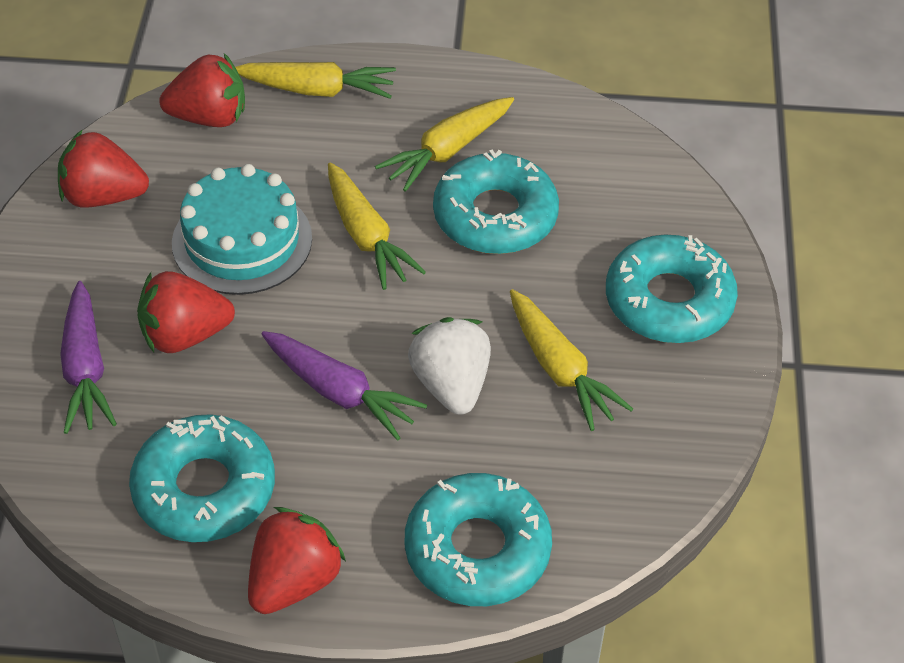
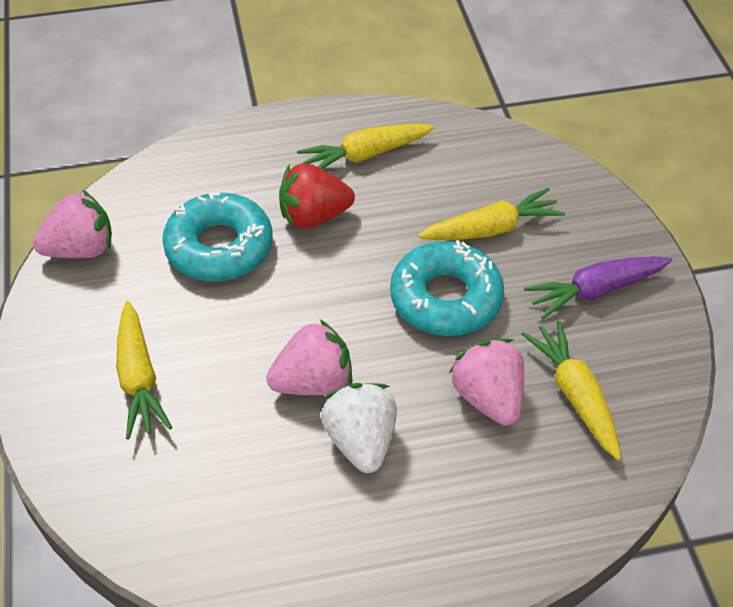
pink strawberry: 0 -> 3
purple carrot: 2 -> 1
red strawberry: 4 -> 1
turquoise cake: 1 -> 0
turquoise donut: 4 -> 2

